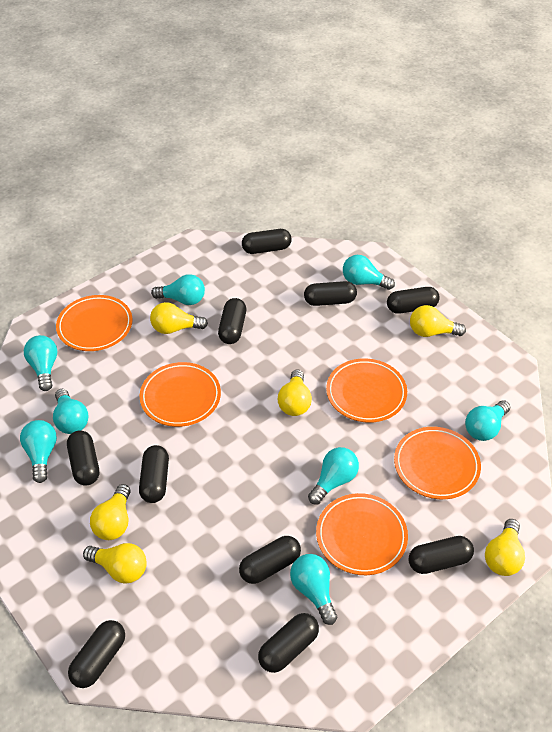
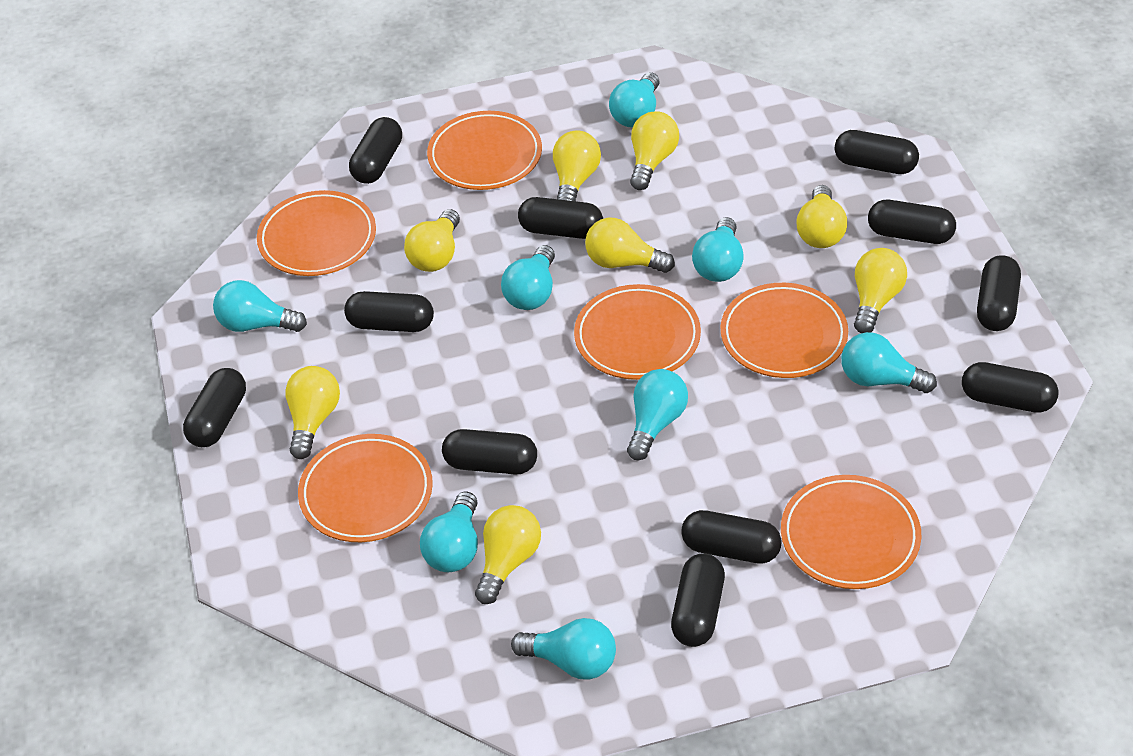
black capsule: 10 -> 11
orange plate: 5 -> 6
yellow light bulb: 6 -> 8

